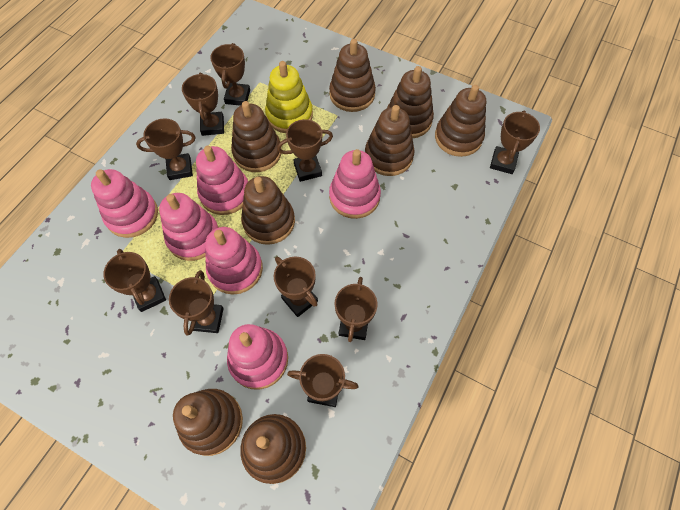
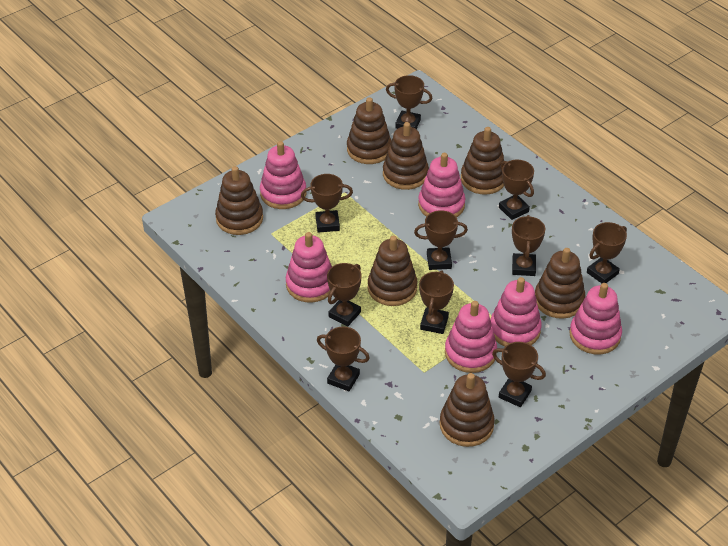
brown stacking toy: 8 -> 7
yellow stacking toy: 1 -> 0

